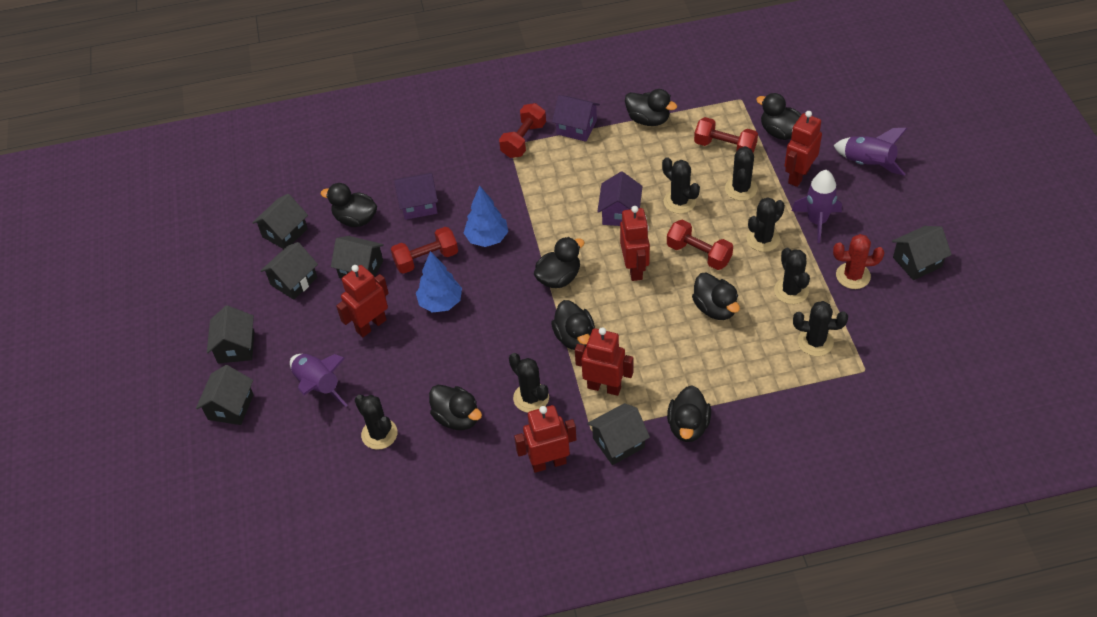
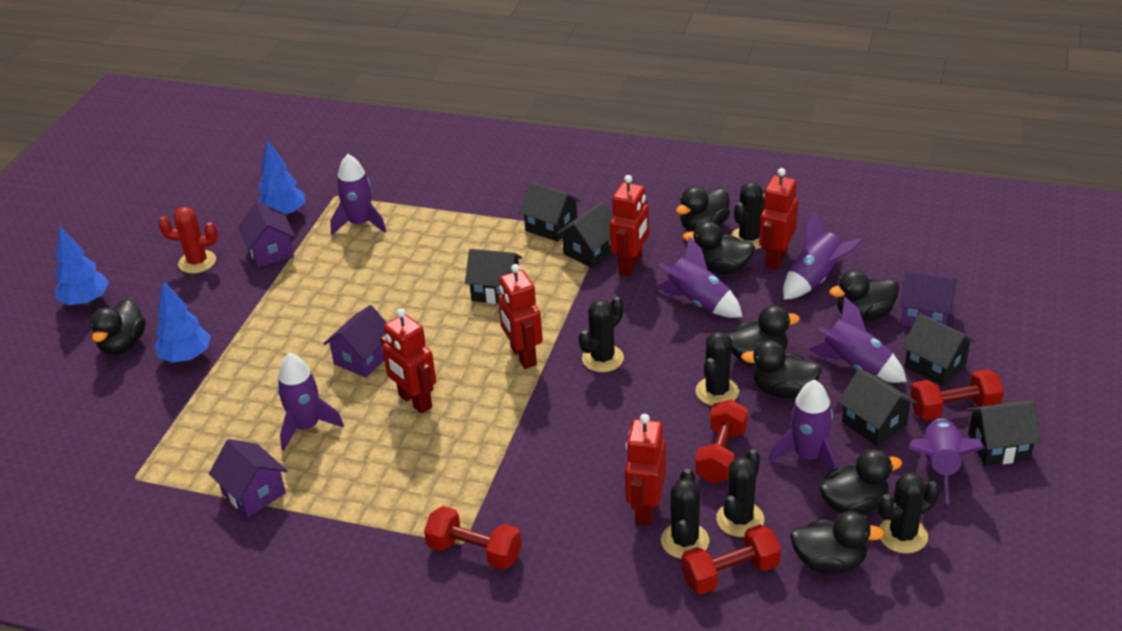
black cactus: 7 -> 6
black house: 7 -> 6
blue tree: 2 -> 3
purple house: 3 -> 4
purple rocket: 3 -> 7

